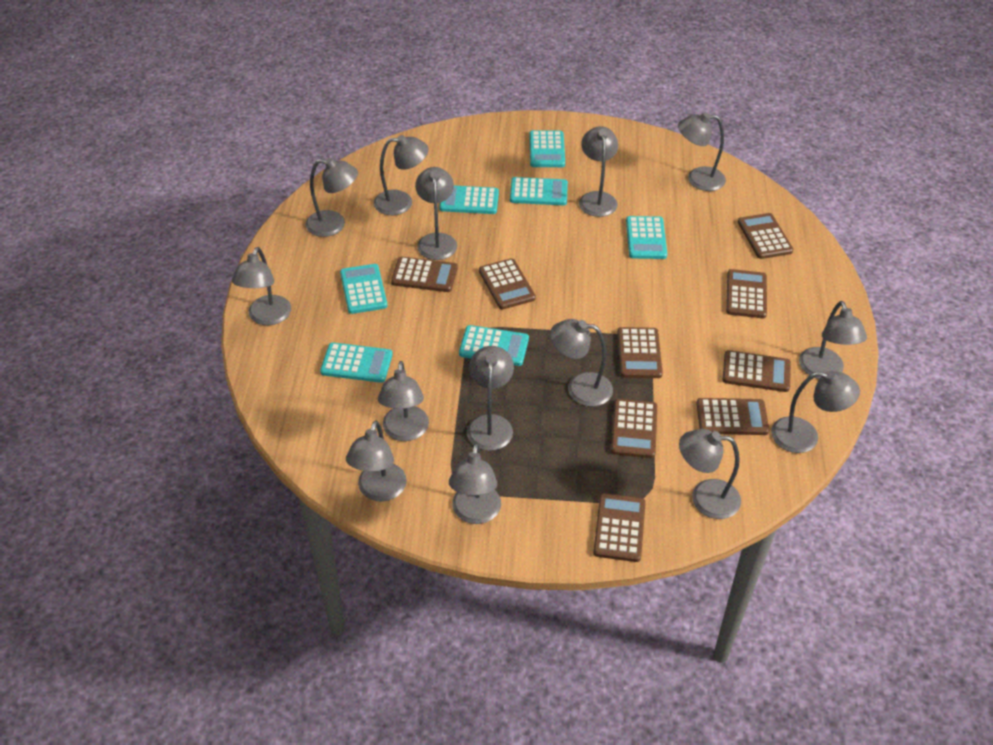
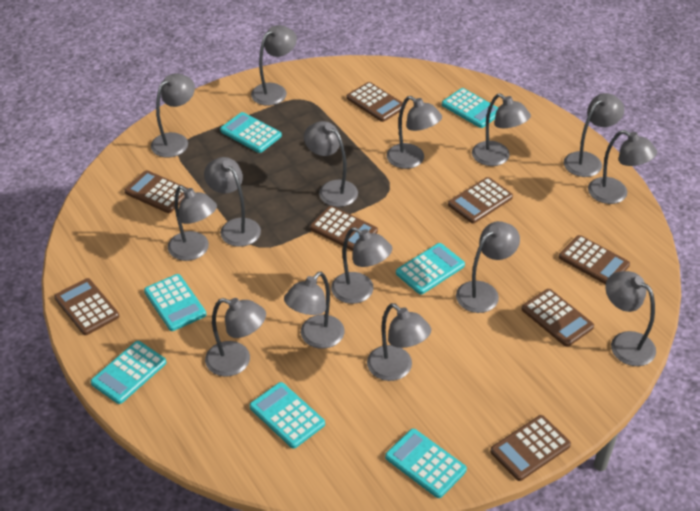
brown calculator: 9 -> 8
grey lamp: 14 -> 15

